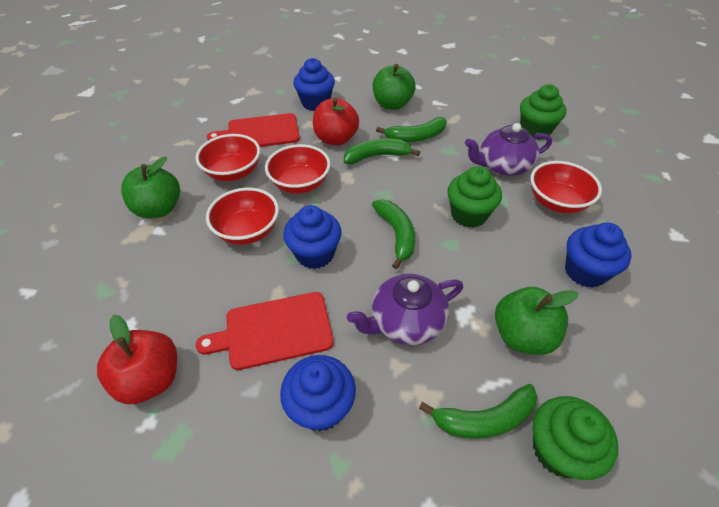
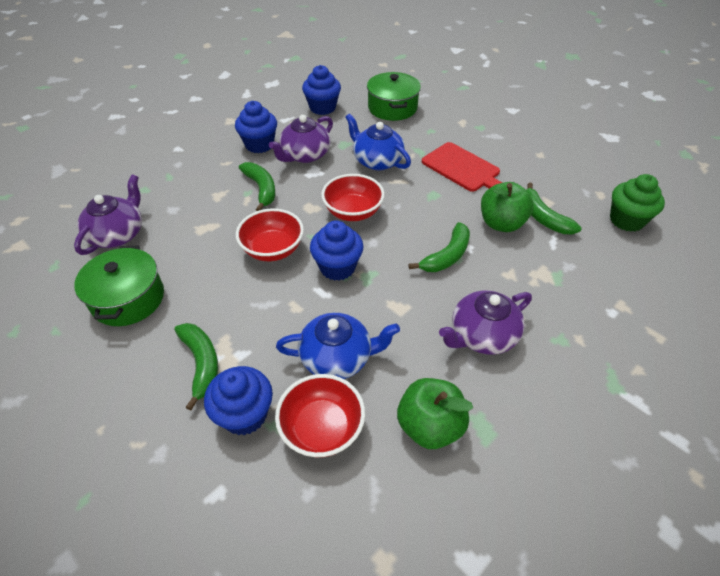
blue teapot: 0 -> 2
green apple: 3 -> 2
green cupcake: 3 -> 1
green pot: 0 -> 2
purple teapot: 2 -> 3
red apple: 2 -> 0
red bowl: 4 -> 3
red cutting board: 2 -> 1

